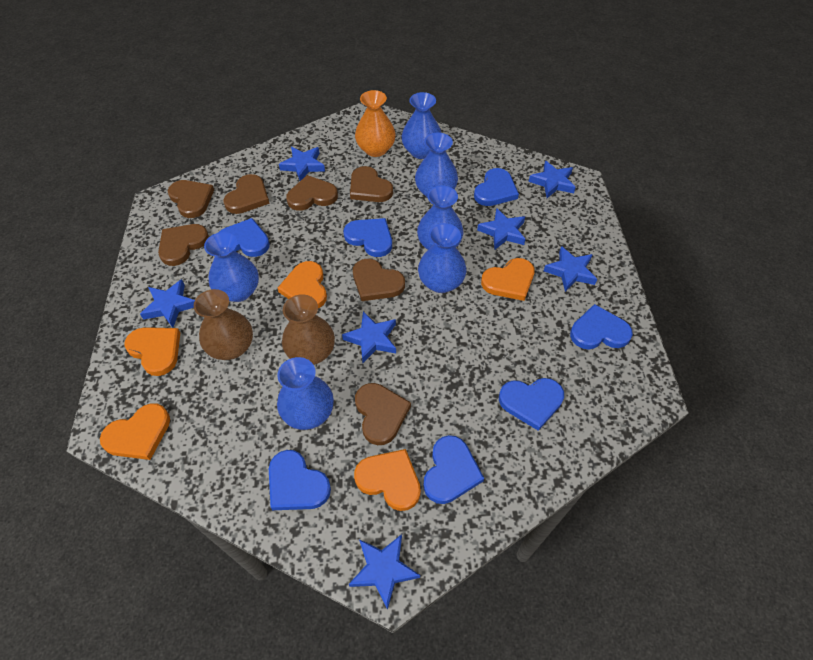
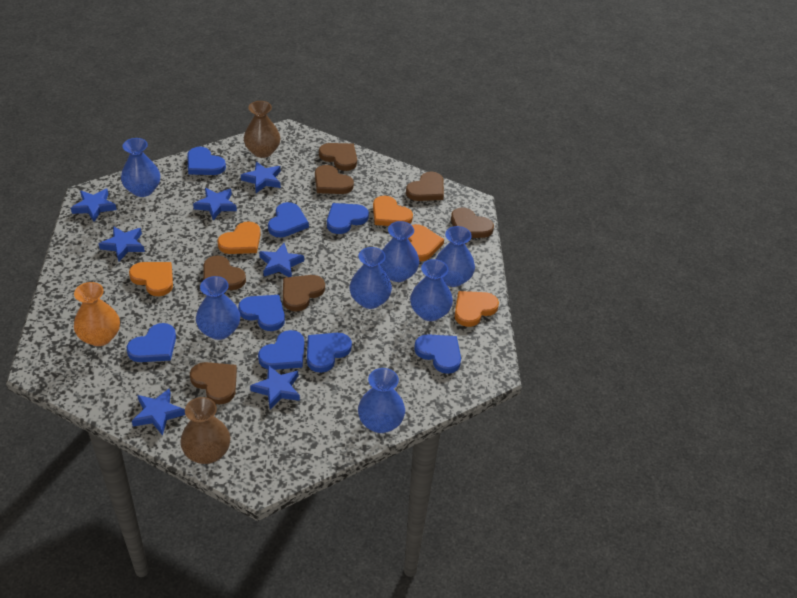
blue heart: 7 -> 8
blue vase: 6 -> 7

